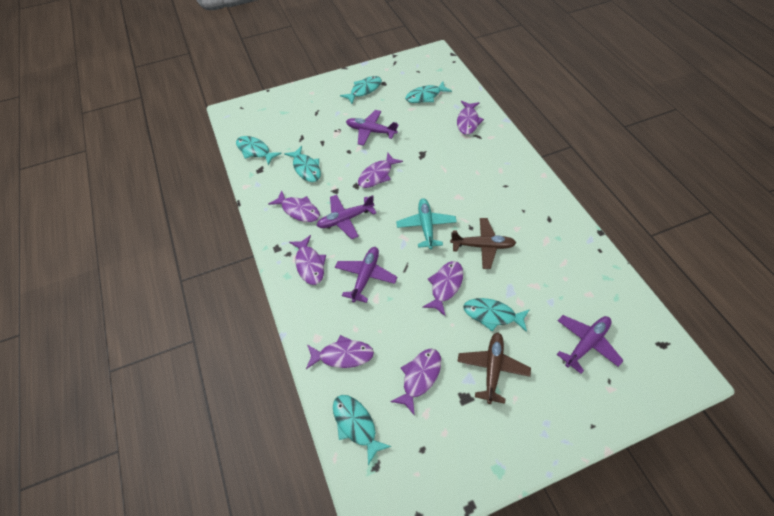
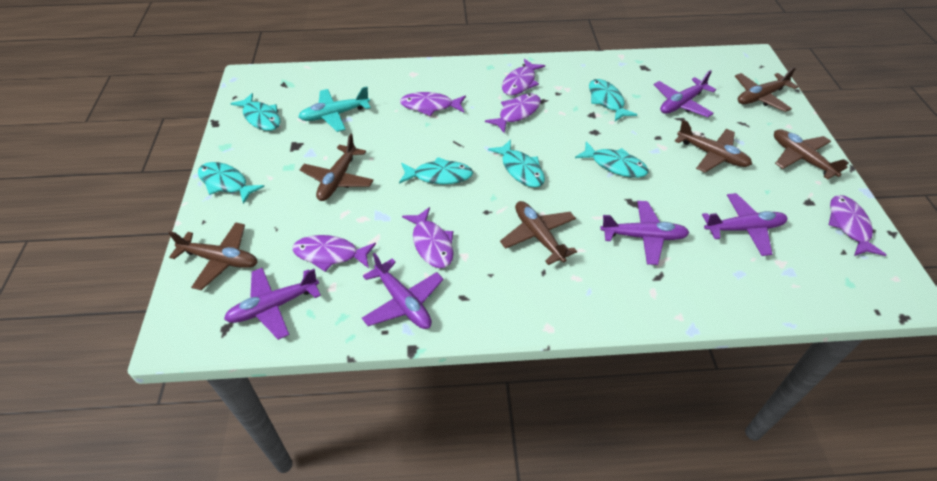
brown plane: 2 -> 6
purple fish: 7 -> 6
purple plane: 4 -> 5

